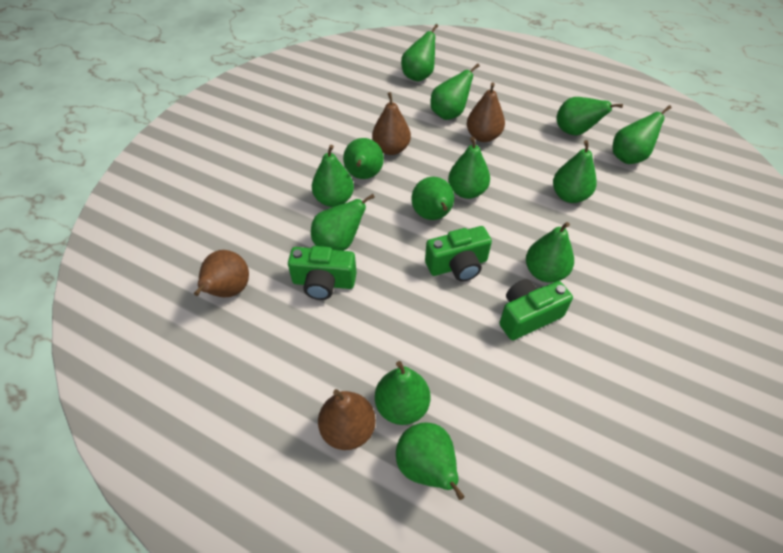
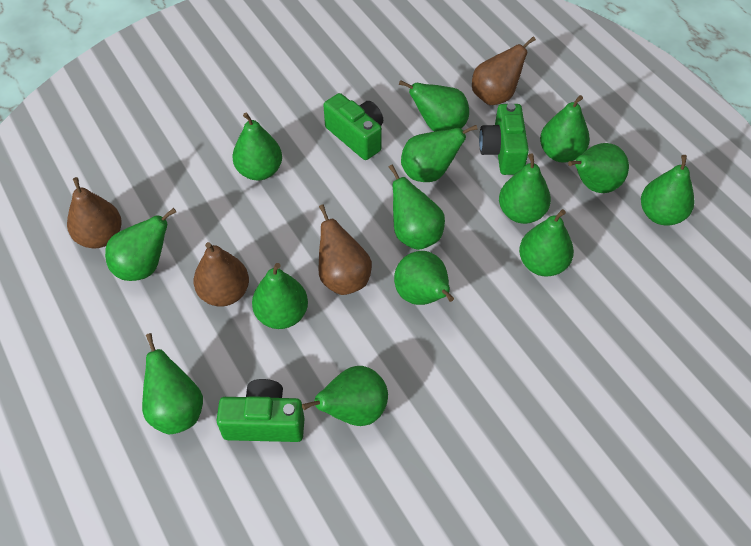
green pear: 13 -> 14

